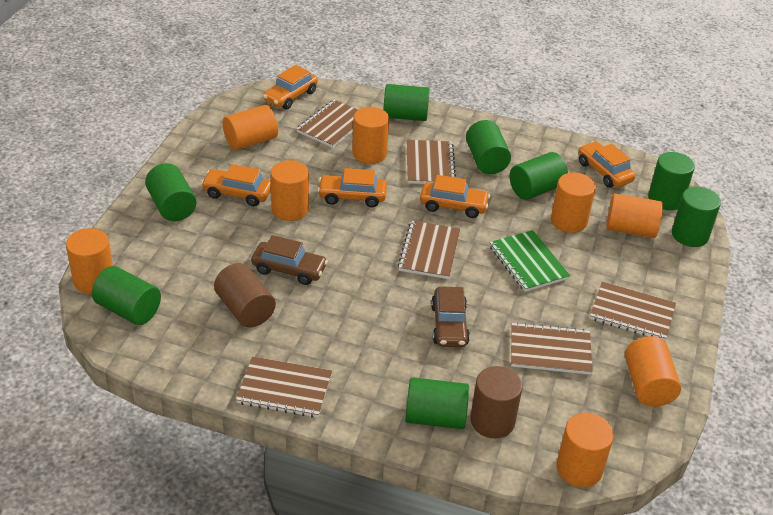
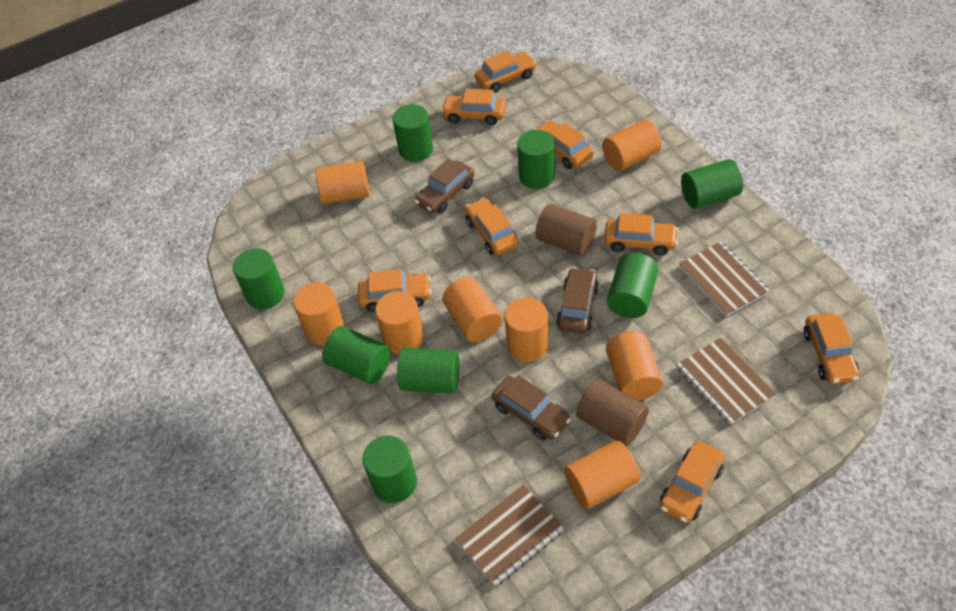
brown car: 2 -> 3
brown notebook: 6 -> 3
green notebook: 1 -> 0
orange car: 5 -> 8

